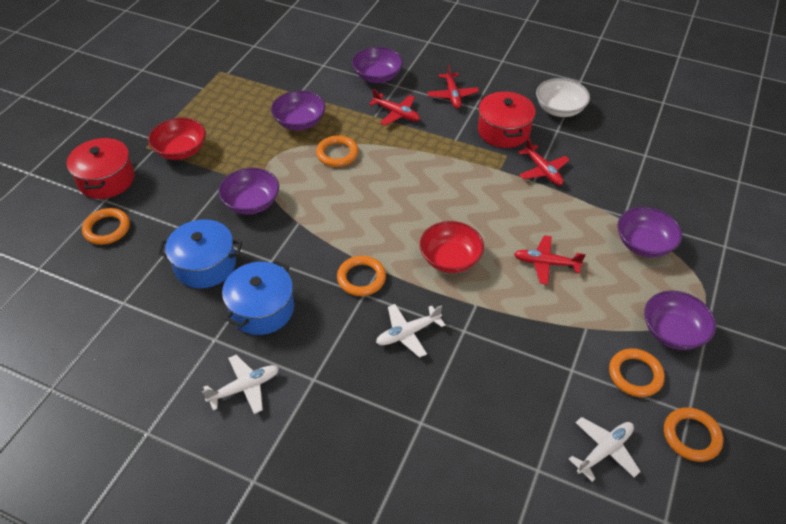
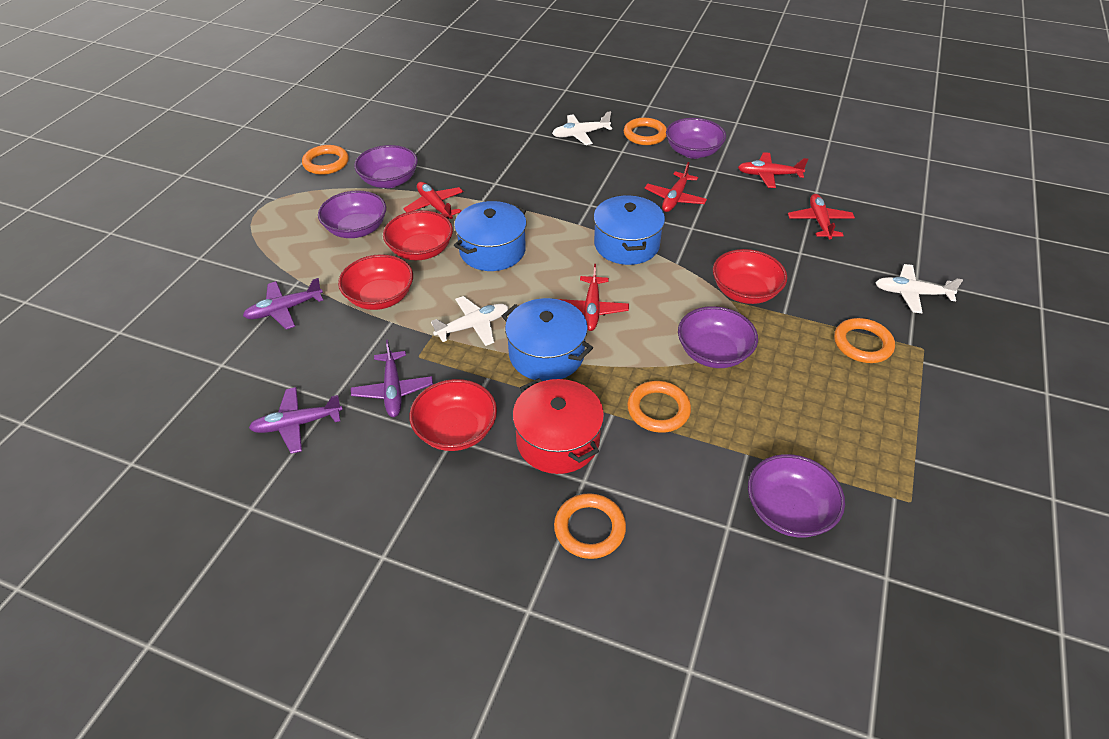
blue pot: 2 -> 3
purple plane: 0 -> 3
red bowl: 2 -> 4
red plane: 4 -> 5
red pot: 2 -> 1
white bowl: 1 -> 0

